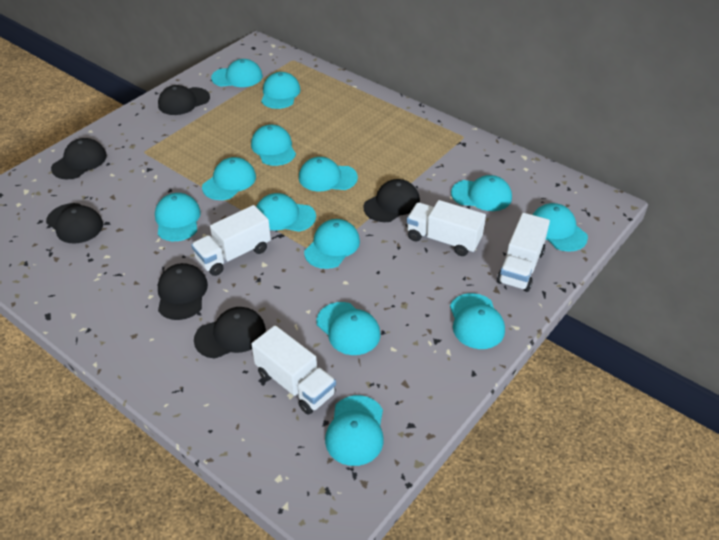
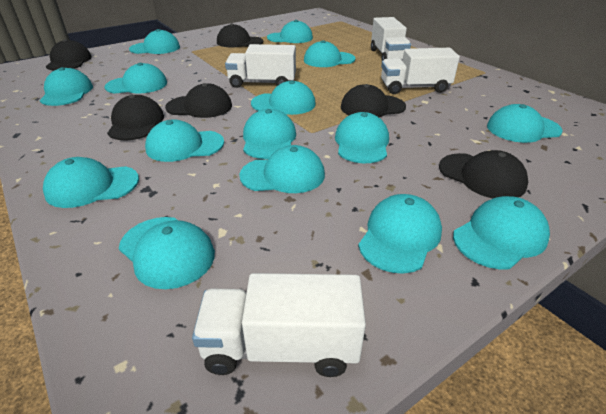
turquoise cap: 13 -> 15

